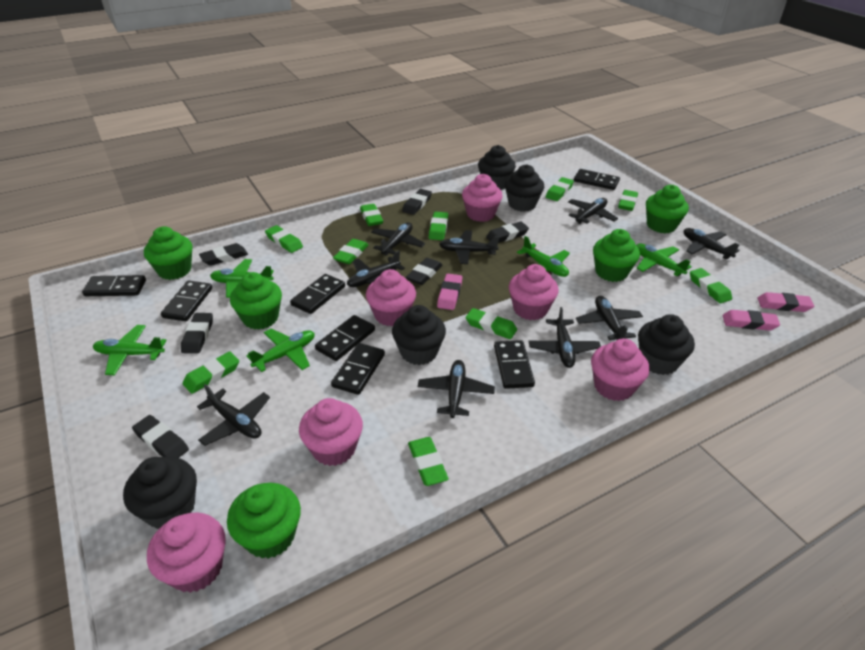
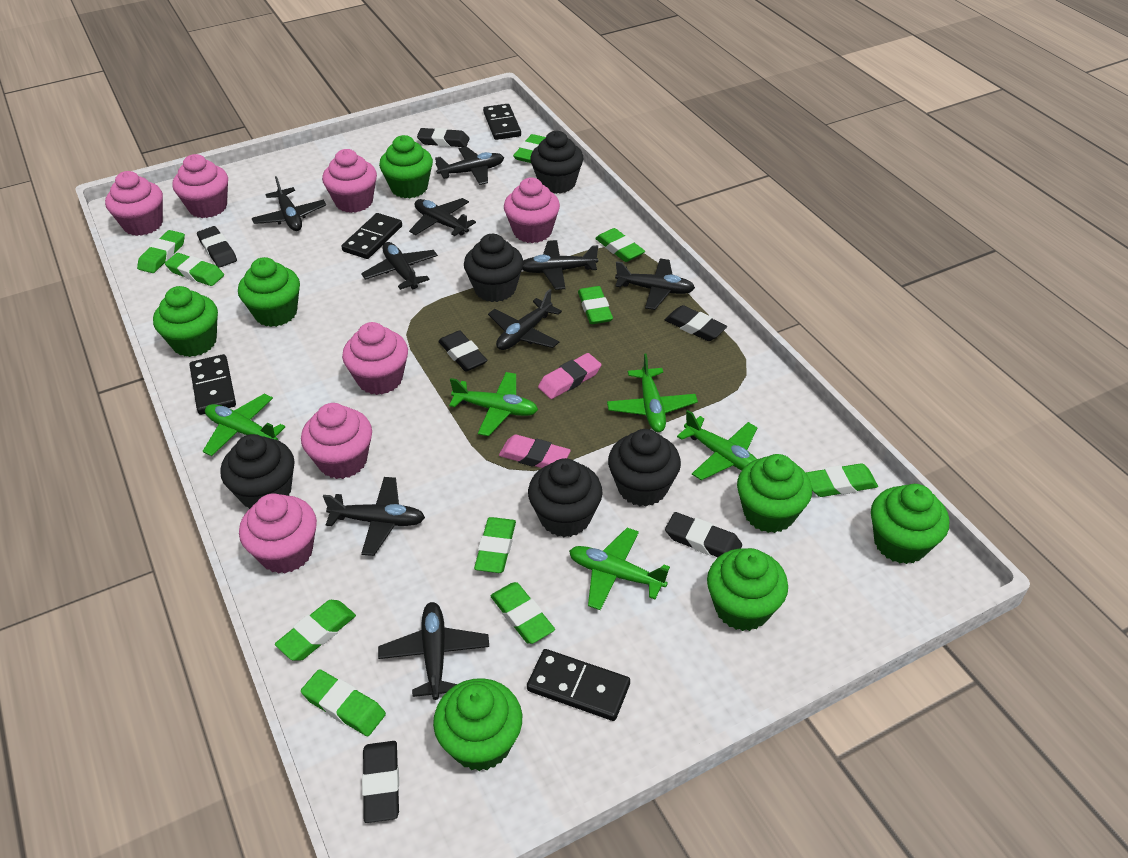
black domino: 7 -> 4
green cupcake: 5 -> 7
pink cupcake: 6 -> 7
pink eraser: 3 -> 2

